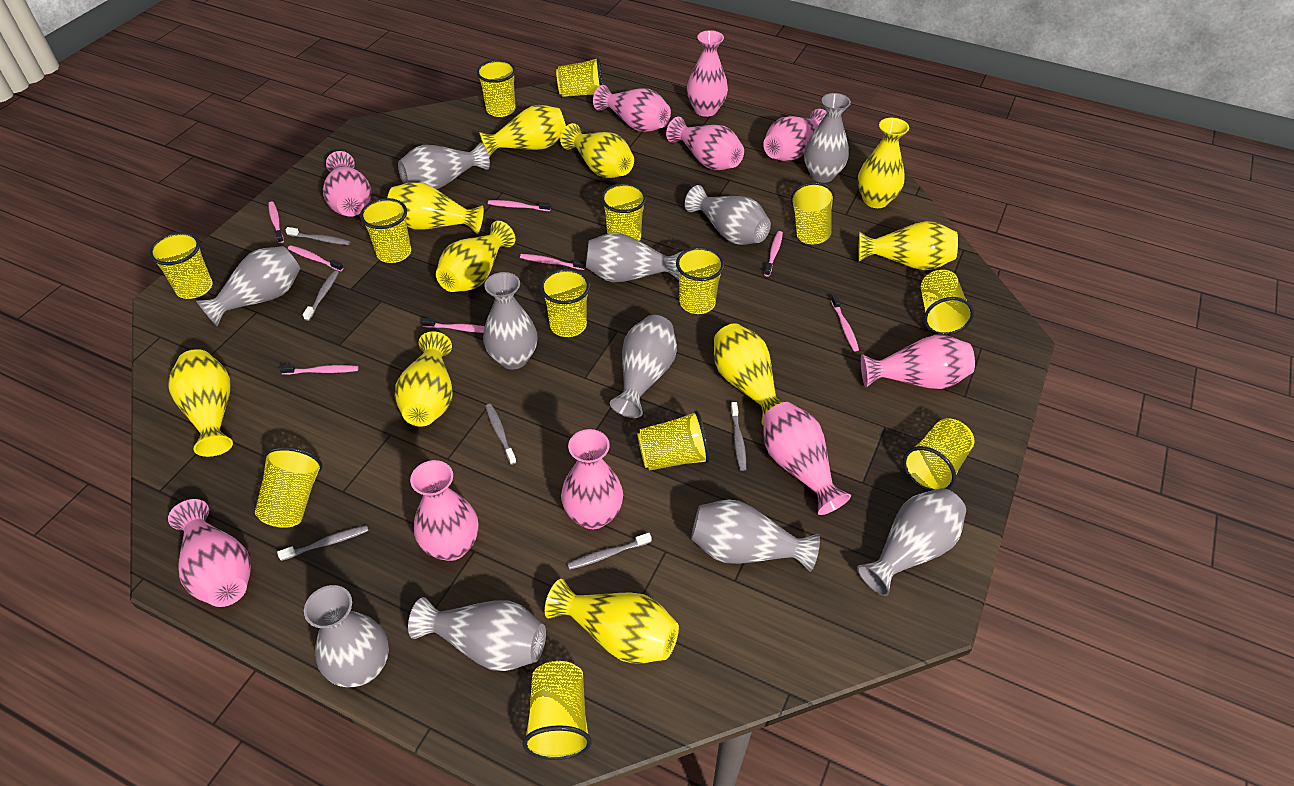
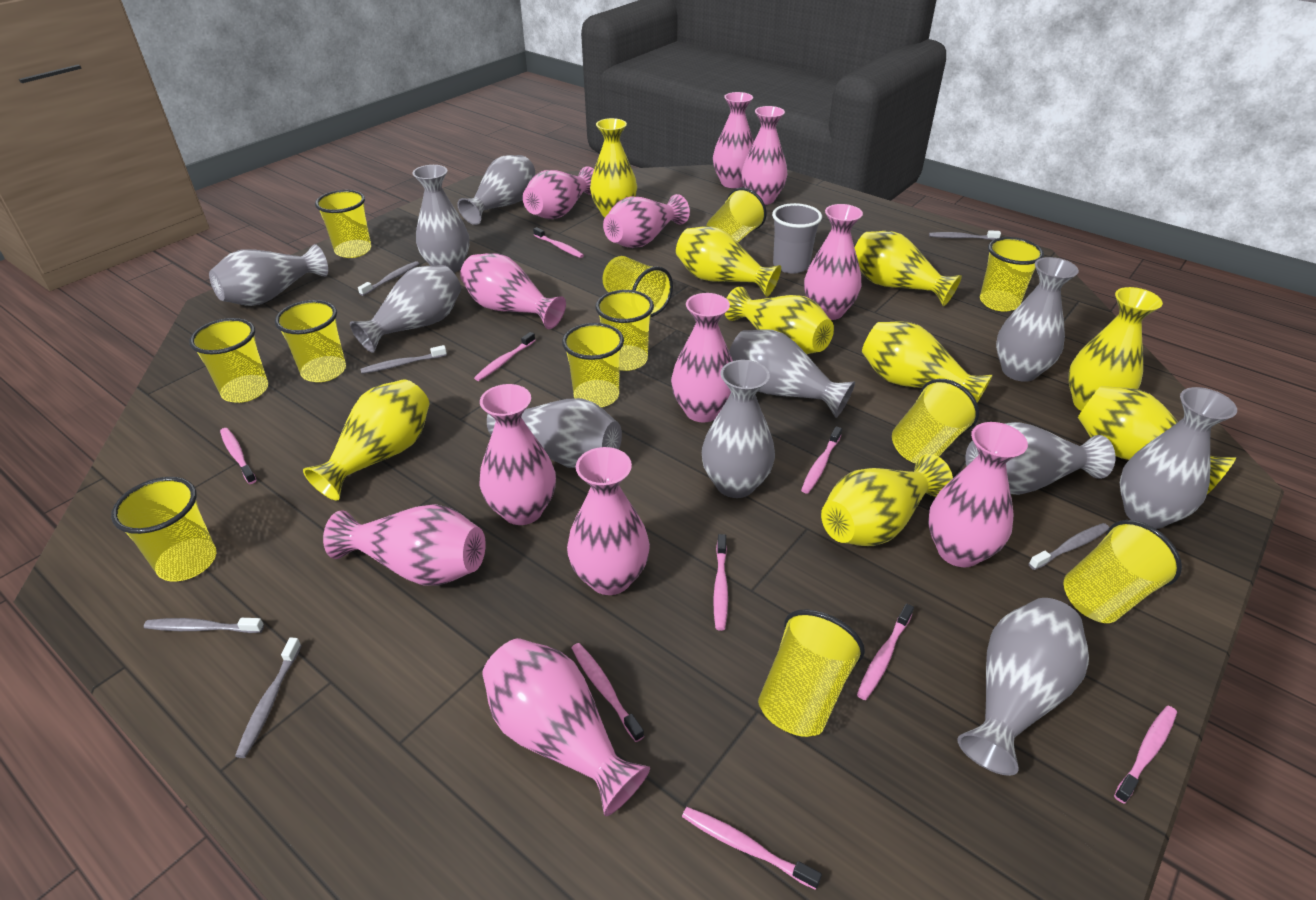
grey cup: 0 -> 1
pink toothbrush: 8 -> 9
pink vase: 10 -> 12
yellow cup: 13 -> 12
yellow vase: 10 -> 9

